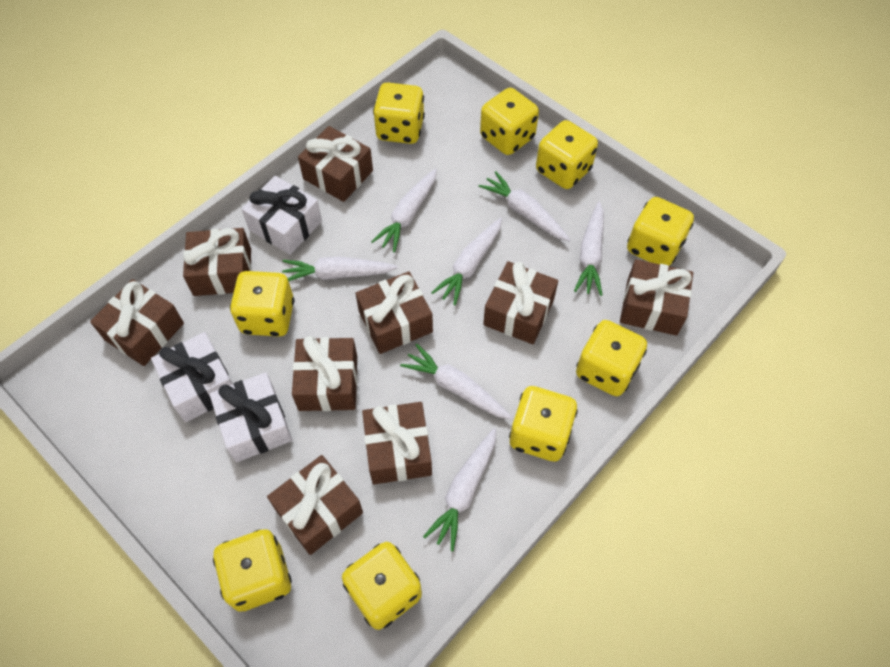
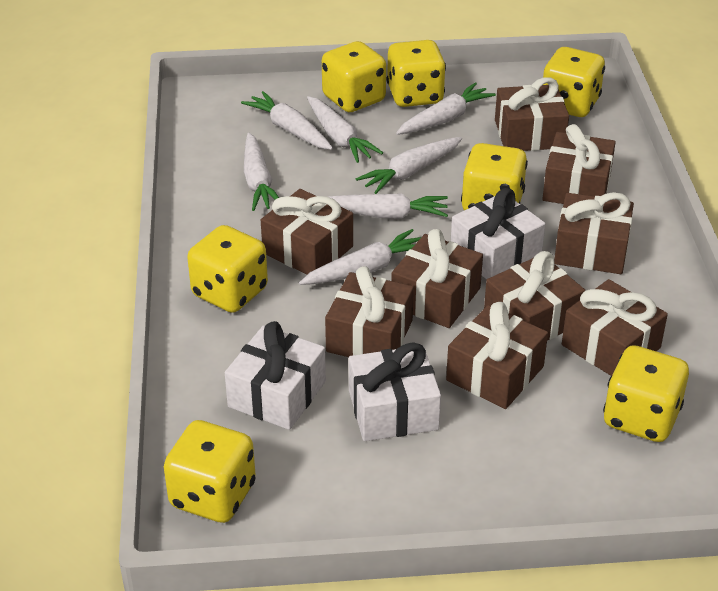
yellow dice: 9 -> 7

